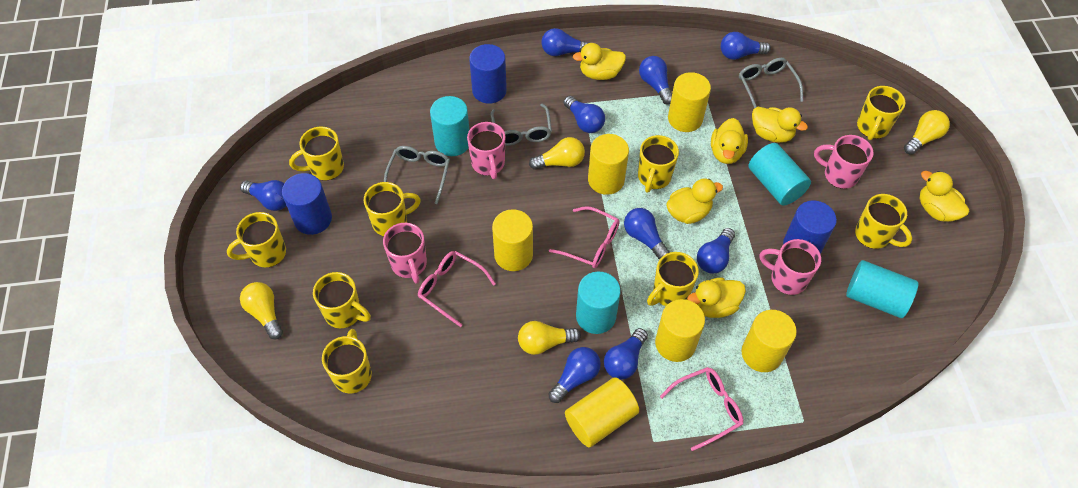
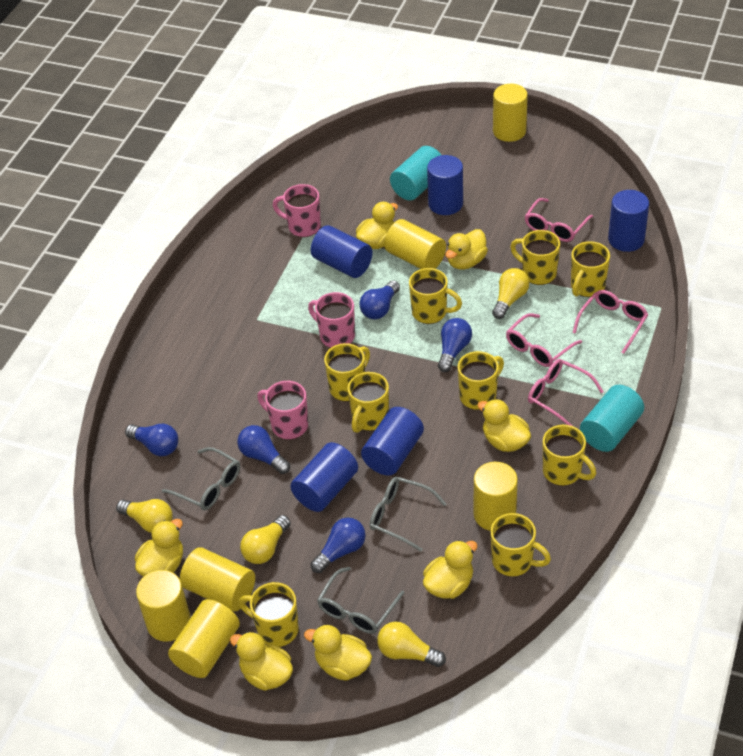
blue cylinder: 3 -> 5
blue light bulb: 9 -> 5
pink glasses: 3 -> 4
pink mug: 4 -> 3
turquoise cylinder: 4 -> 2
yellow duck: 6 -> 7

